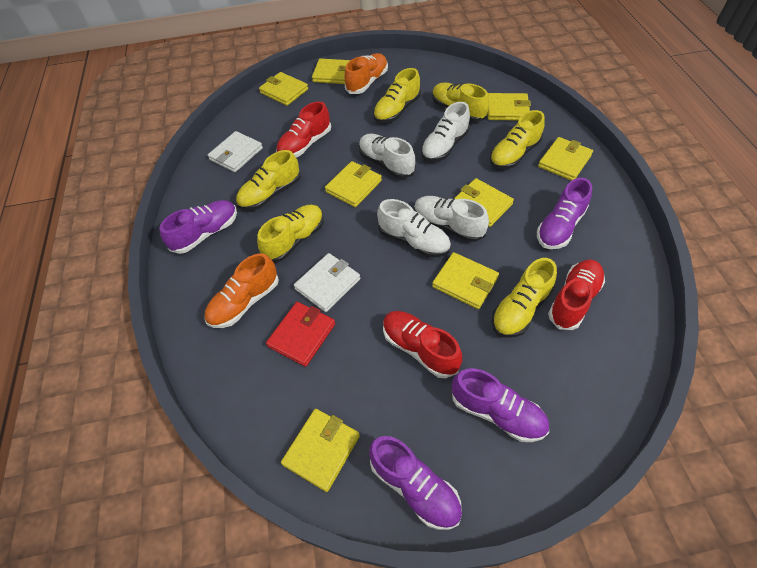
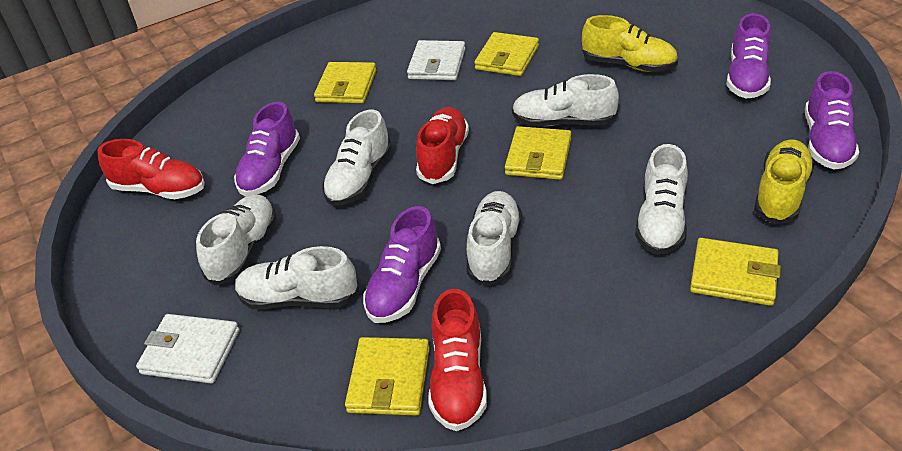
orange shoe: 2 -> 0
red wallet: 1 -> 0
white shoe: 4 -> 6
yellow shoe: 6 -> 2
yellow wallet: 8 -> 5

